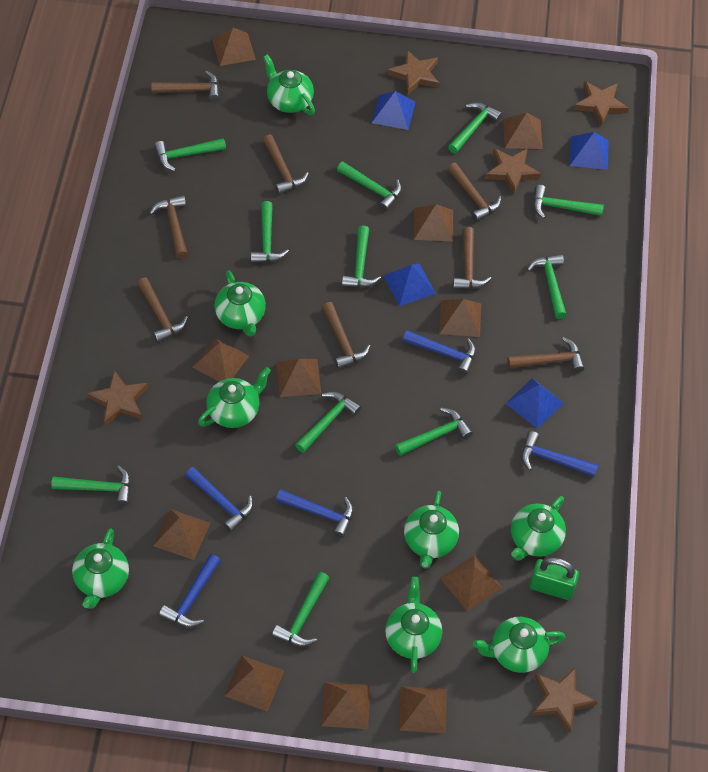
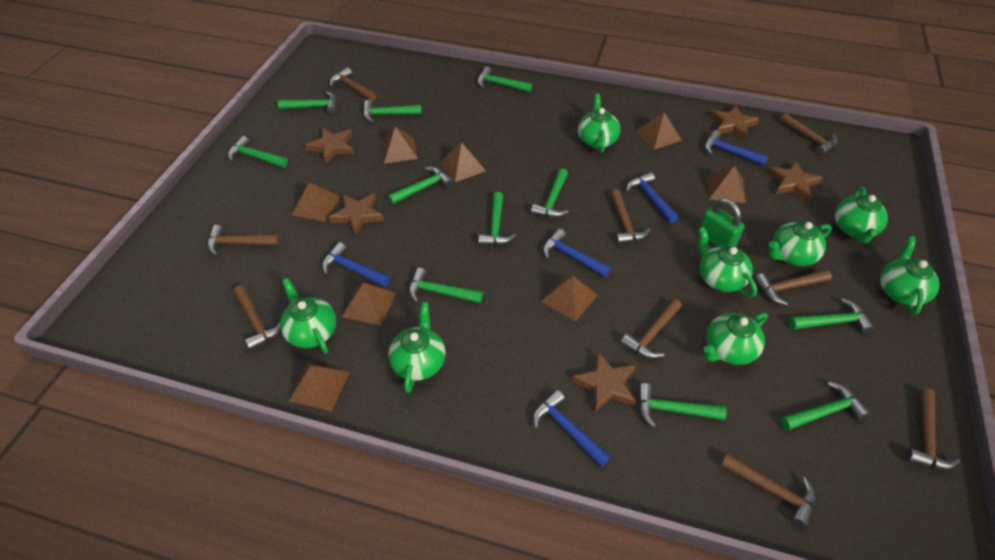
blue pyramid: 4 -> 0
brown hammer: 8 -> 9
brown pyramid: 11 -> 8

